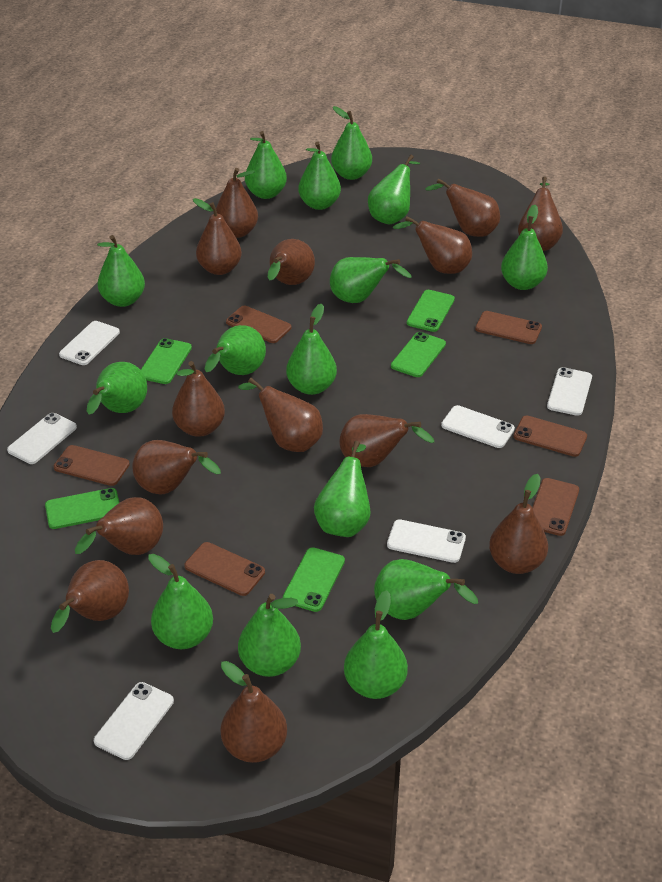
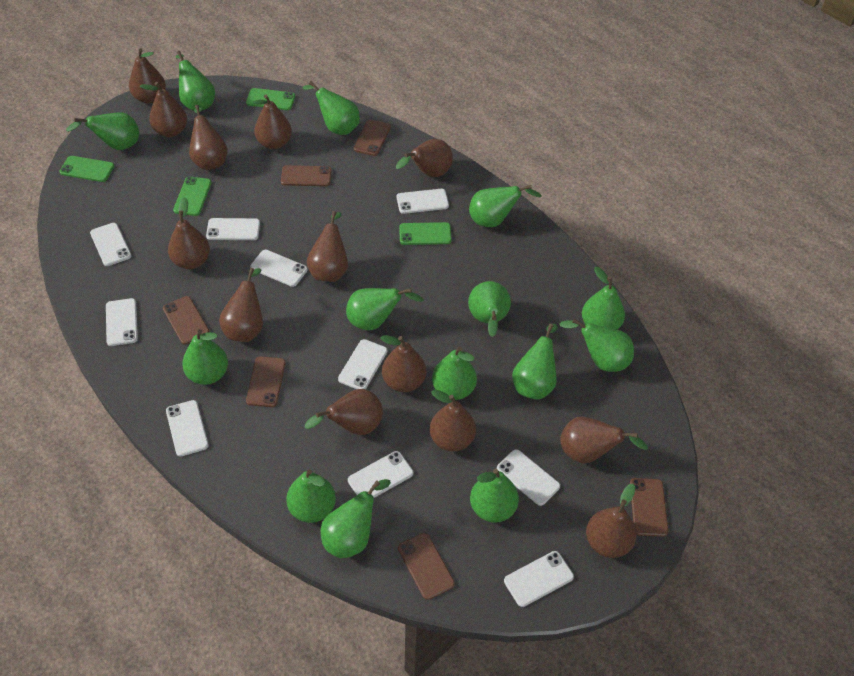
brown pear: 14 -> 13
green pear: 15 -> 14
green phone: 5 -> 4
white phone: 6 -> 10

